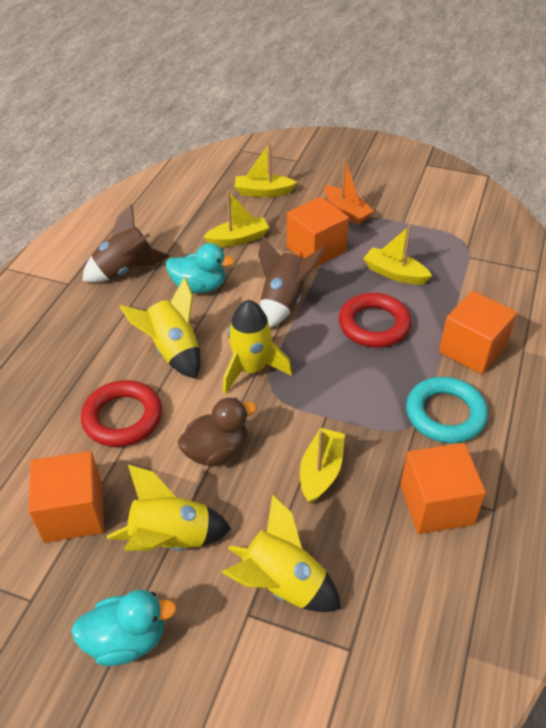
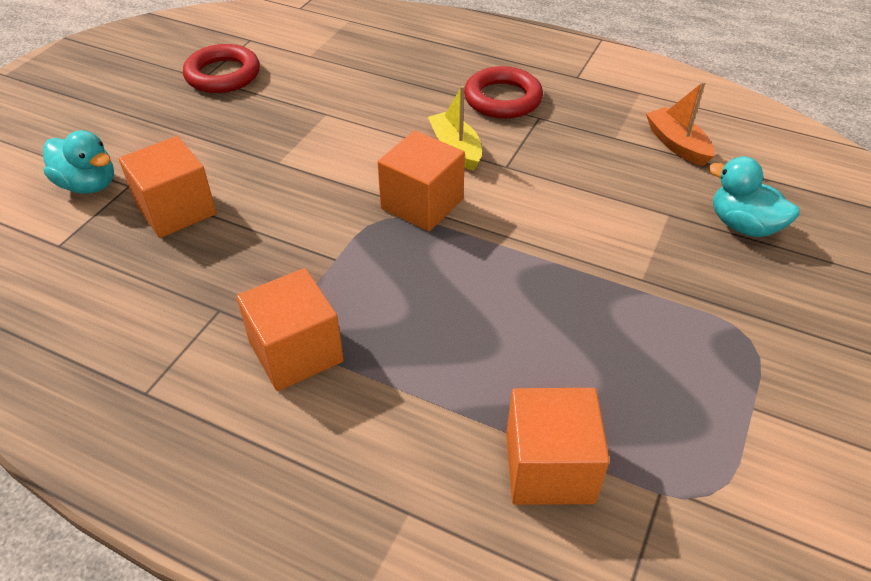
brown duck: 1 -> 0
brown rocket: 2 -> 0
turquoise ring: 1 -> 0
yellow boat: 4 -> 1
yellow rocket: 4 -> 0

